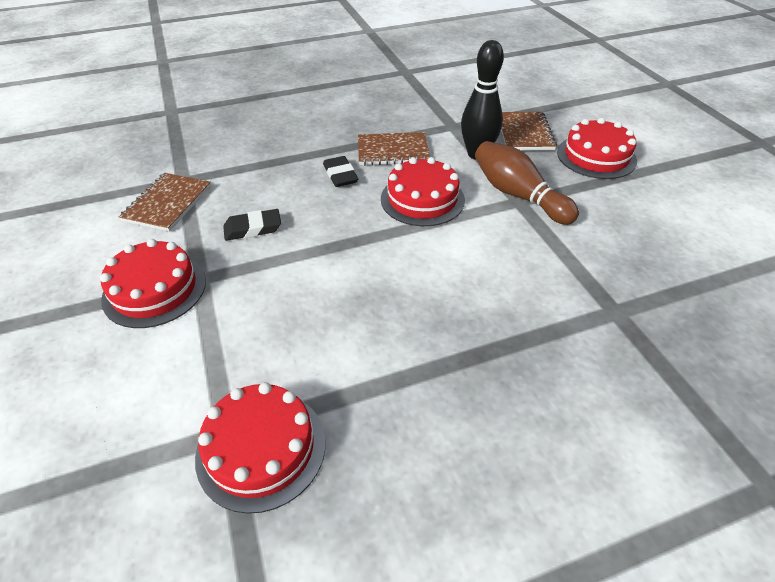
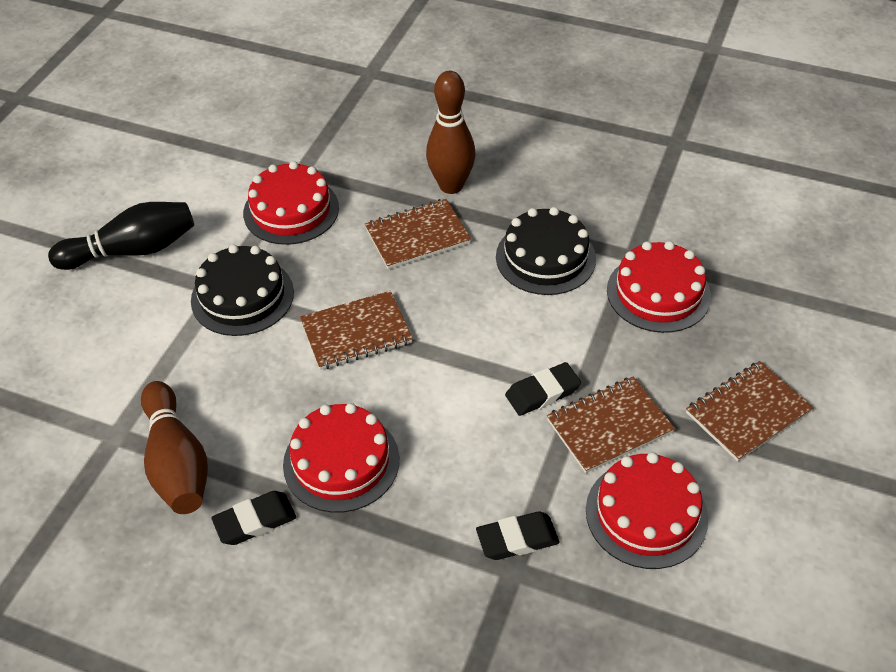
black cake: 0 -> 2
black eraser: 2 -> 3
brown bowling pin: 1 -> 2
brown notebook: 3 -> 4

